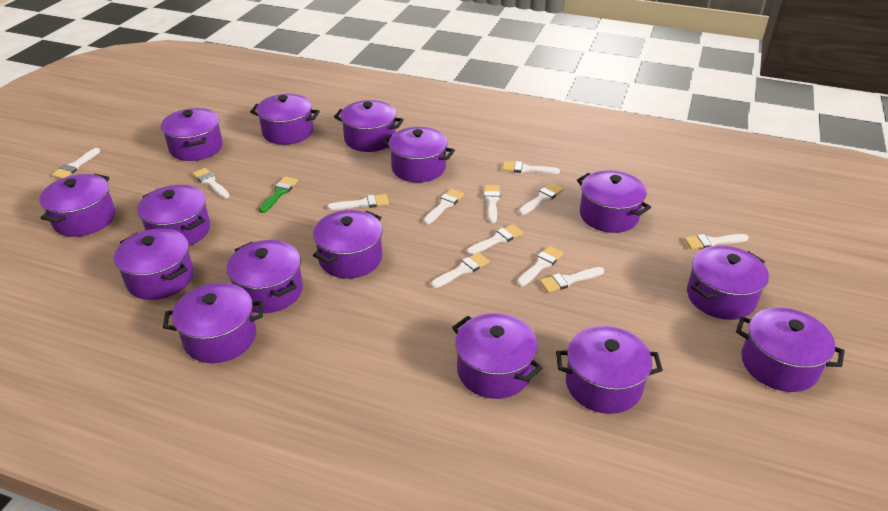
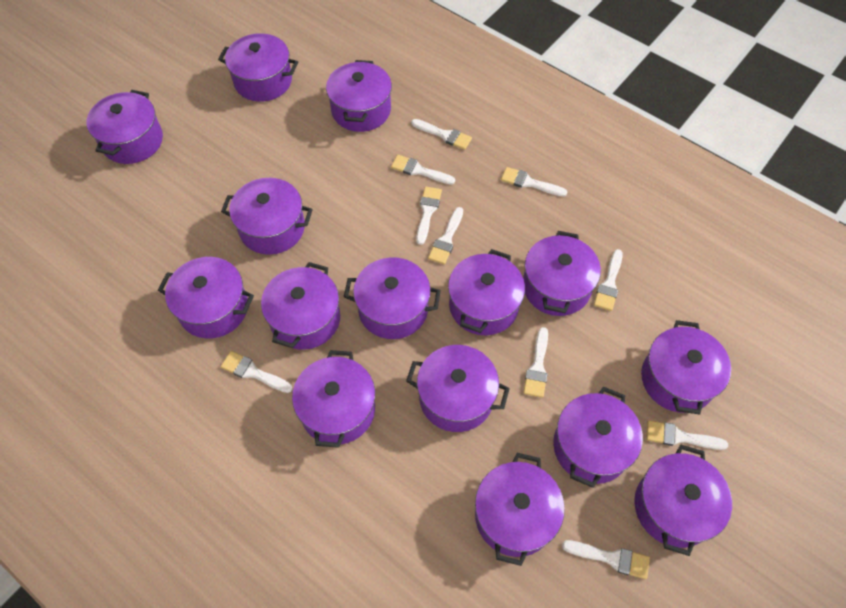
green brush: 1 -> 0
white brush: 12 -> 10

